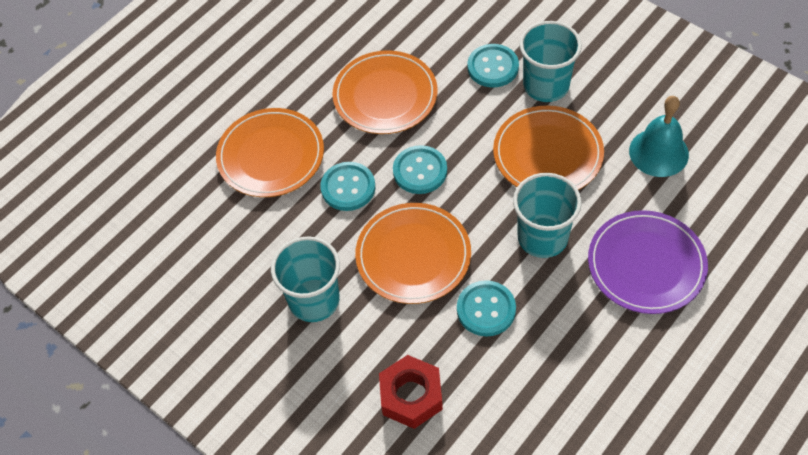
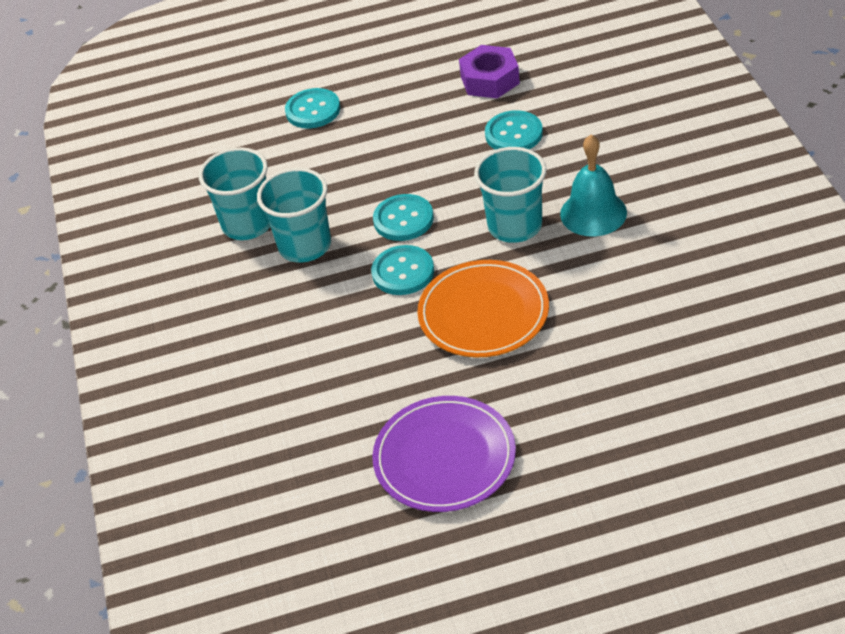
orange plate: 4 -> 1
purple nut: 0 -> 1
red nut: 1 -> 0

